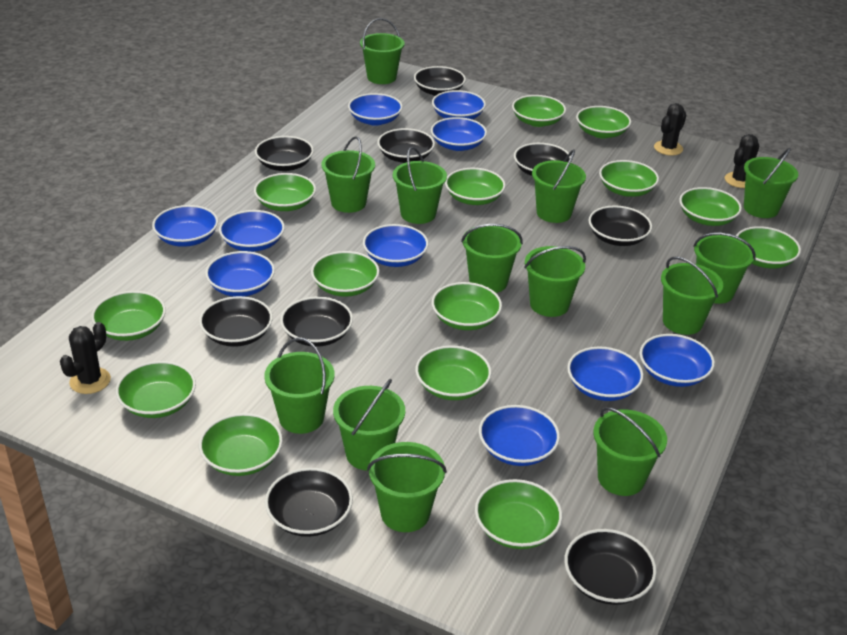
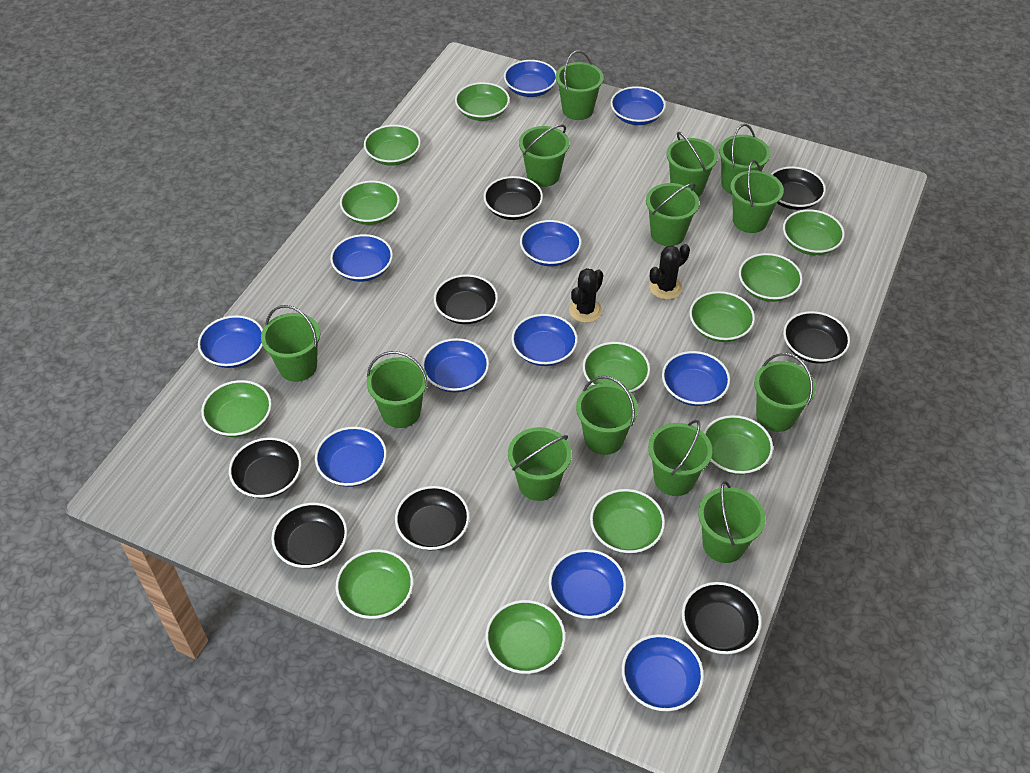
black bowl: 9 -> 8
black cactus: 3 -> 2
blue bowl: 10 -> 11
green bowl: 14 -> 12

